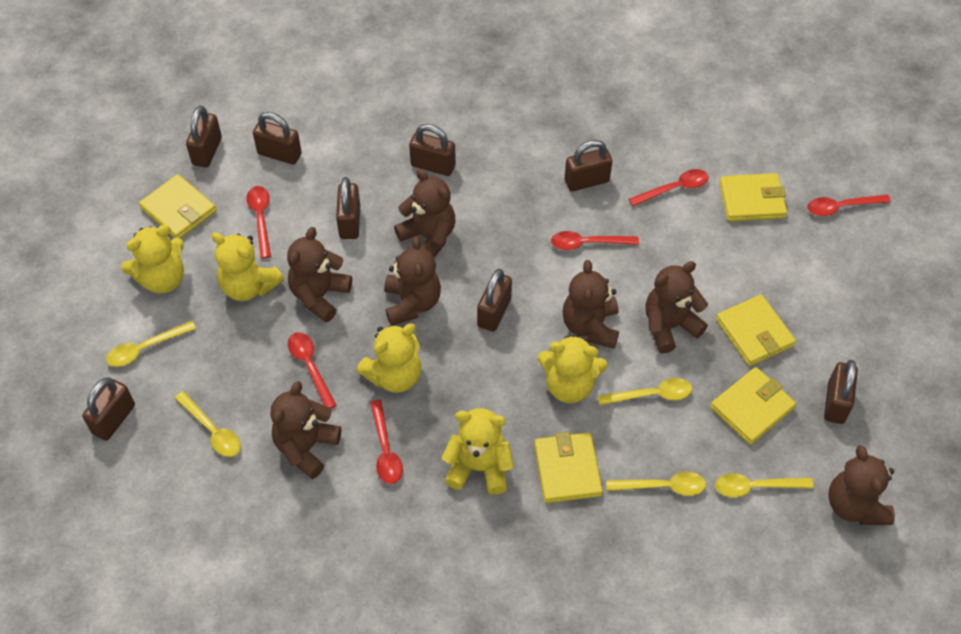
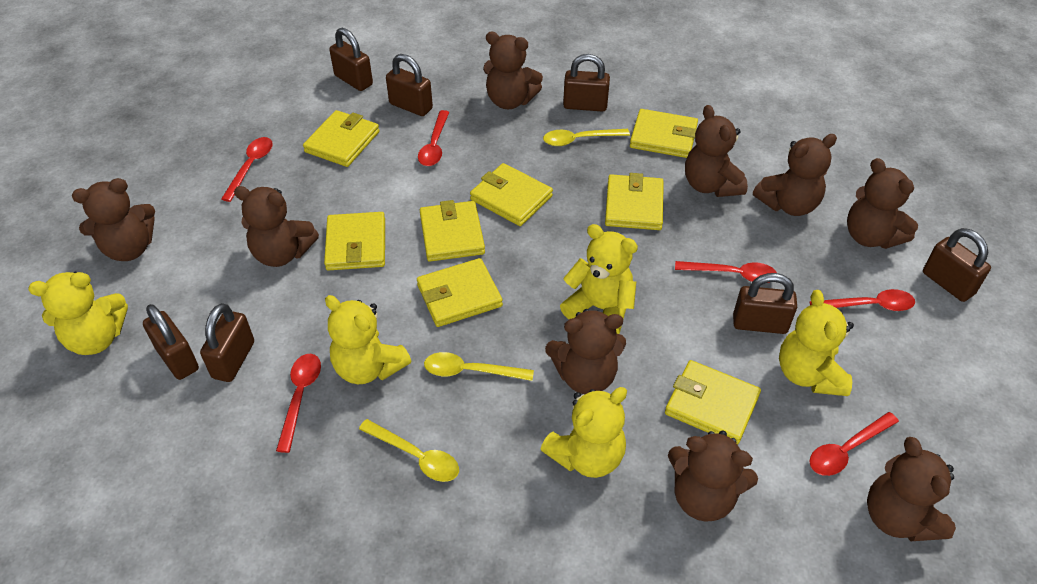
brown padlock: 8 -> 7
brown teddy bear: 7 -> 9
yellow spoon: 5 -> 3
yellow wallet: 5 -> 8

